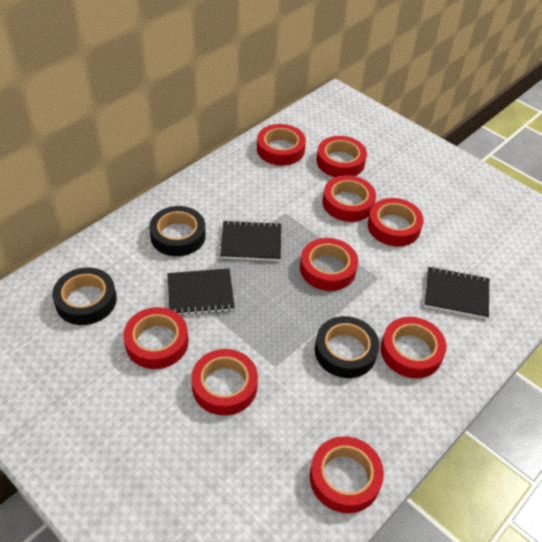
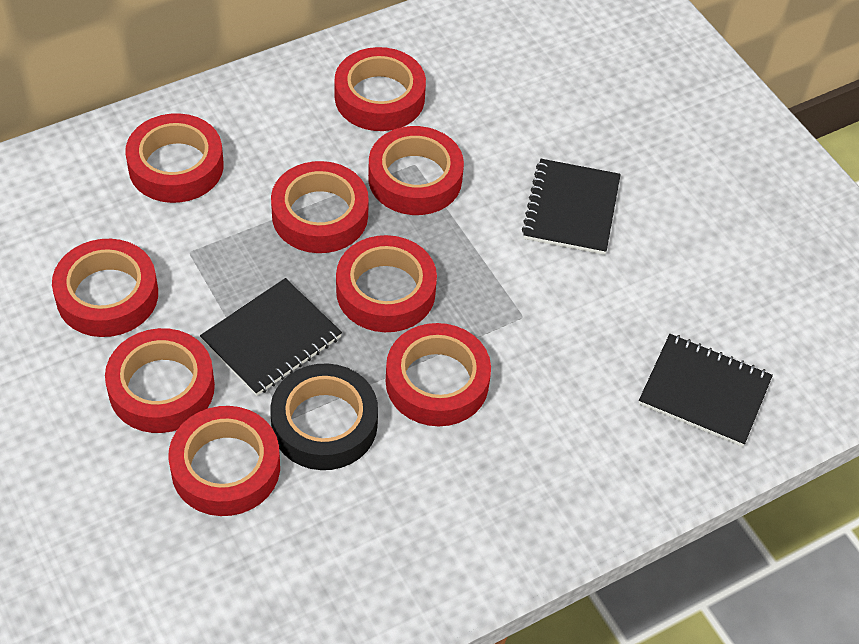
black tape: 3 -> 1

